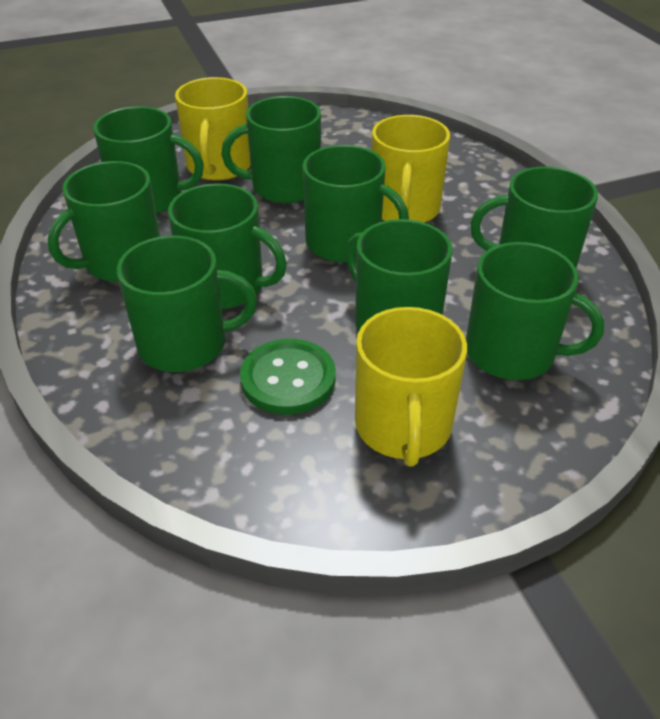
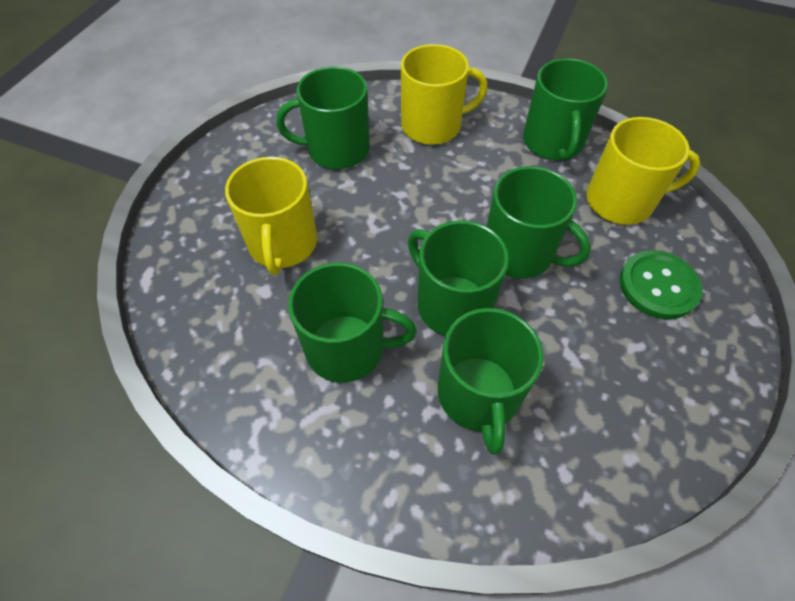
green mug: 9 -> 6

